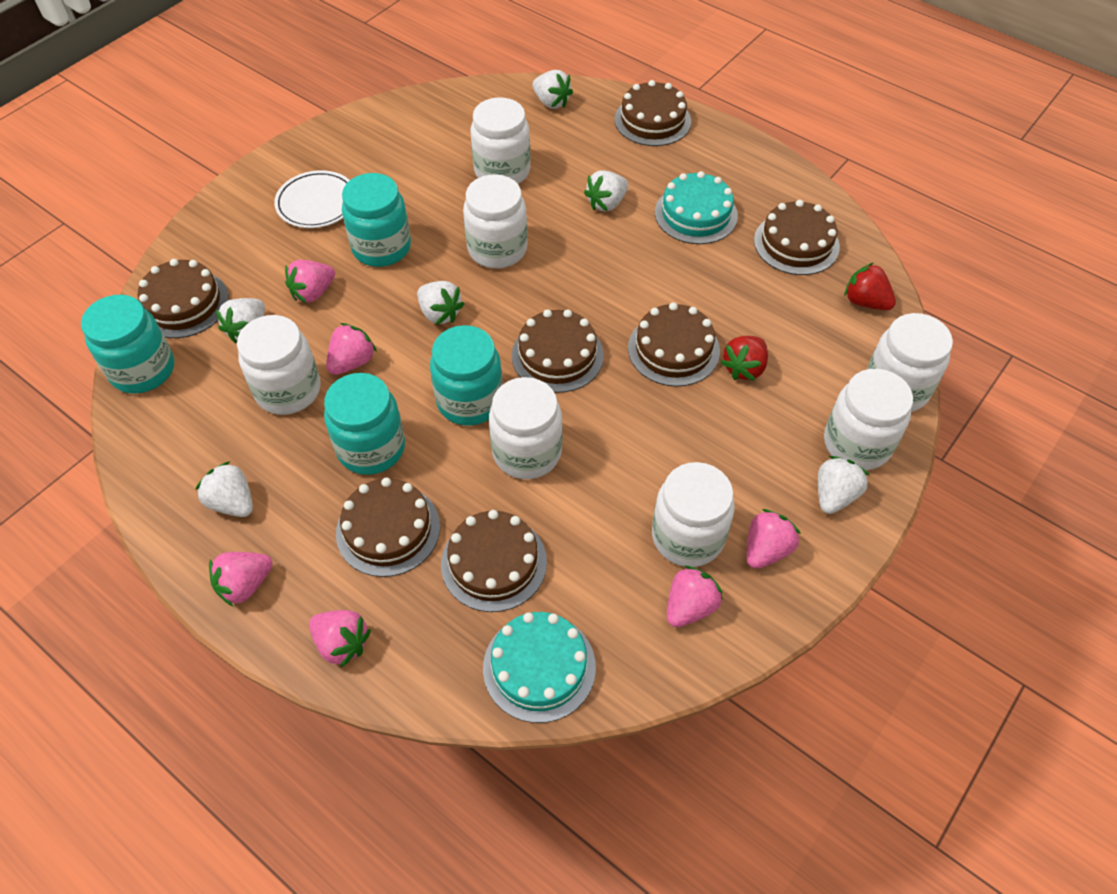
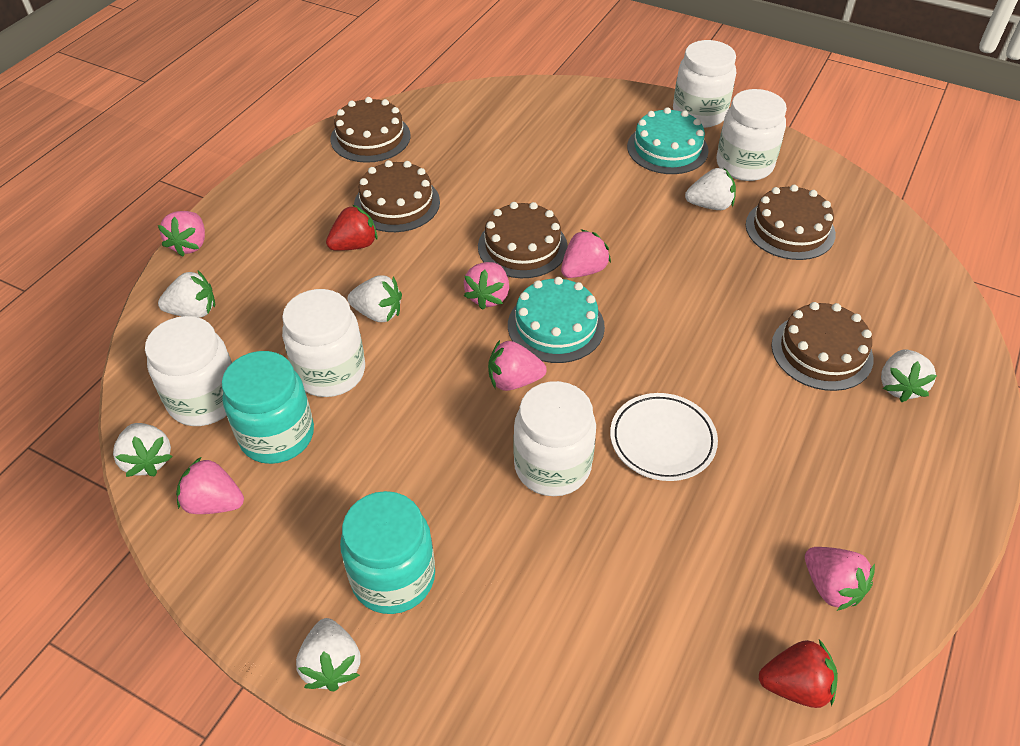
brown cake: 7 -> 5
turquoise jar: 4 -> 2
white jar: 7 -> 5

